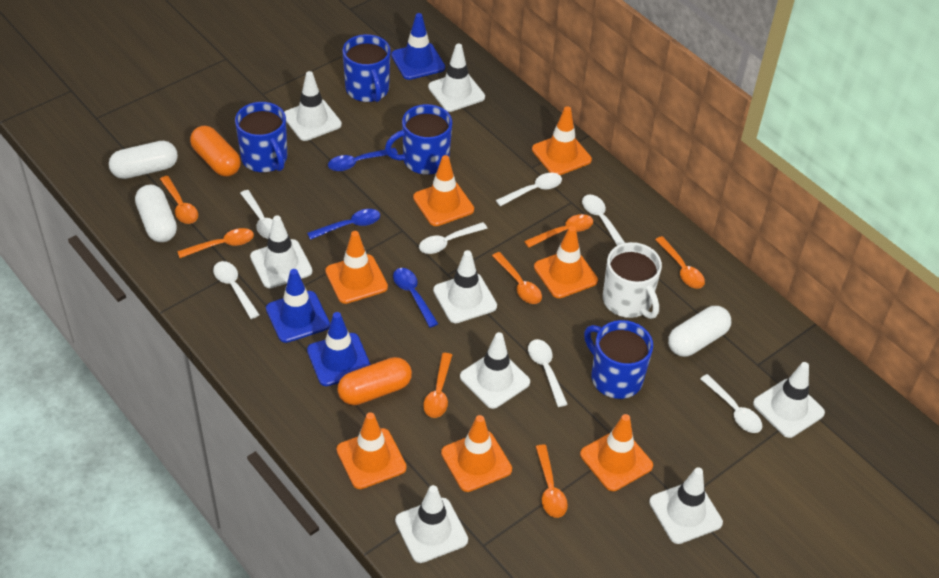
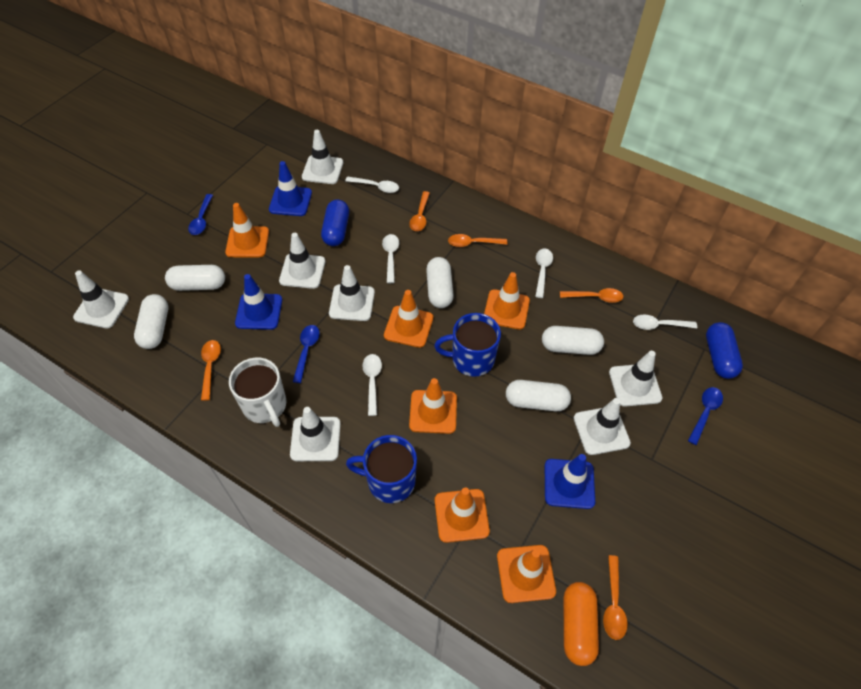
blue capsule: 0 -> 2
blue mug: 4 -> 2
orange capsule: 2 -> 1
orange spoon: 7 -> 5
orange traffic cone: 7 -> 6
white capsule: 3 -> 5
white spoon: 7 -> 5
white traffic cone: 8 -> 7

